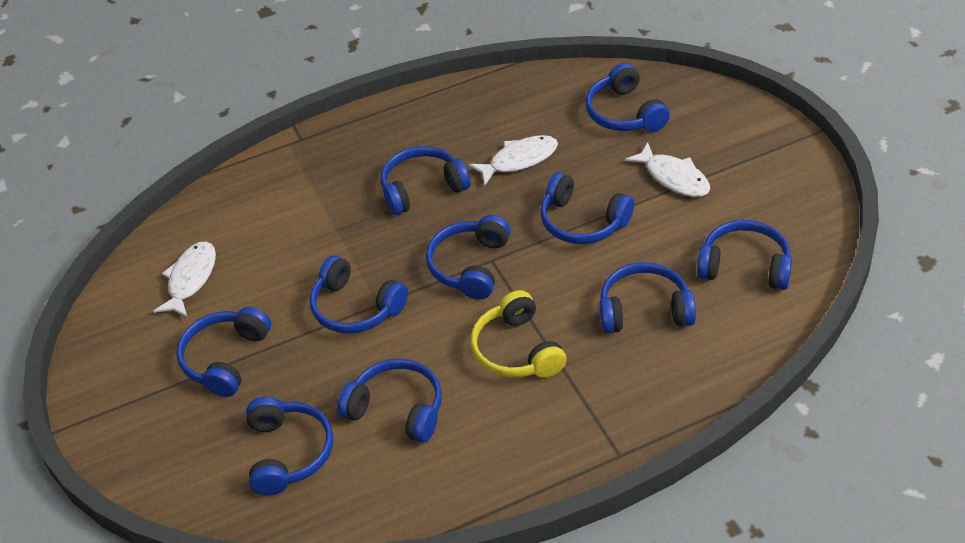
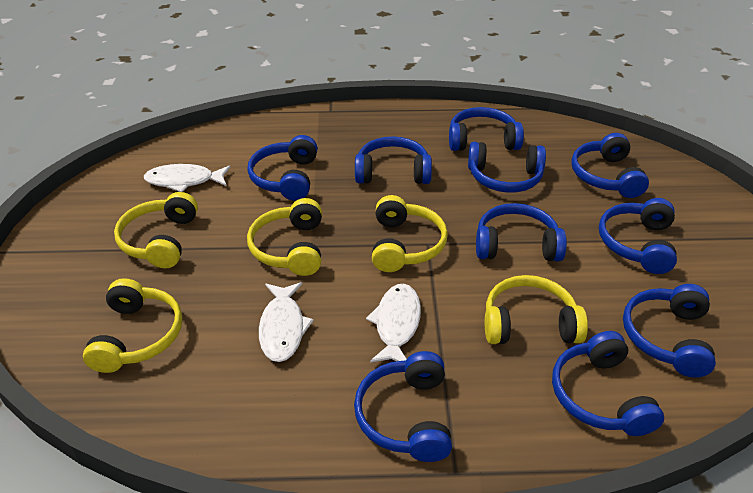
yellow headphones: 1 -> 5

